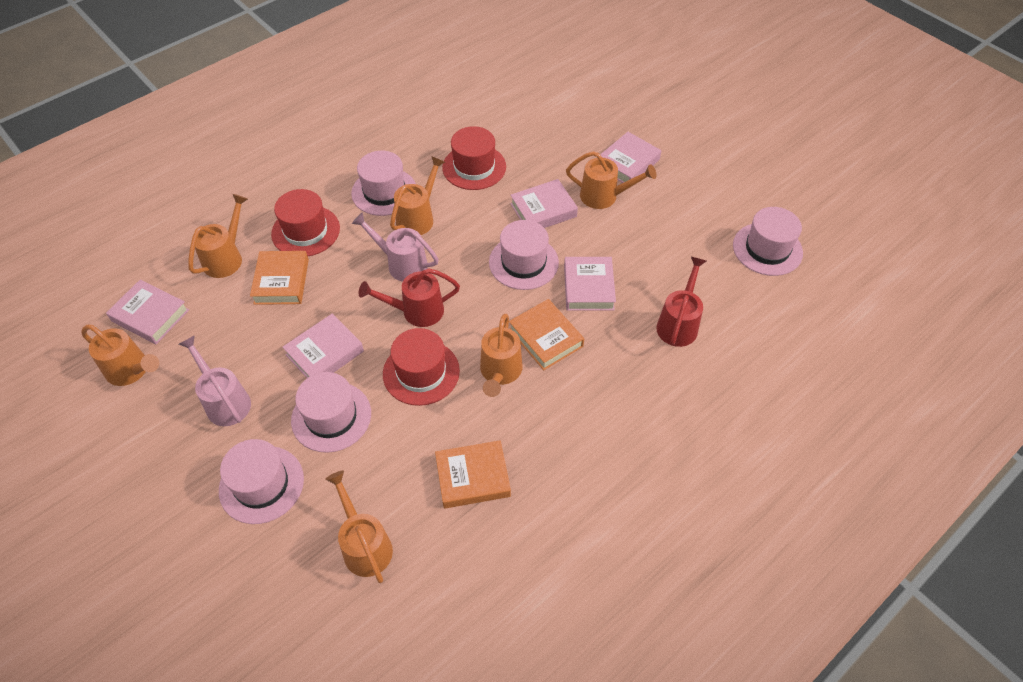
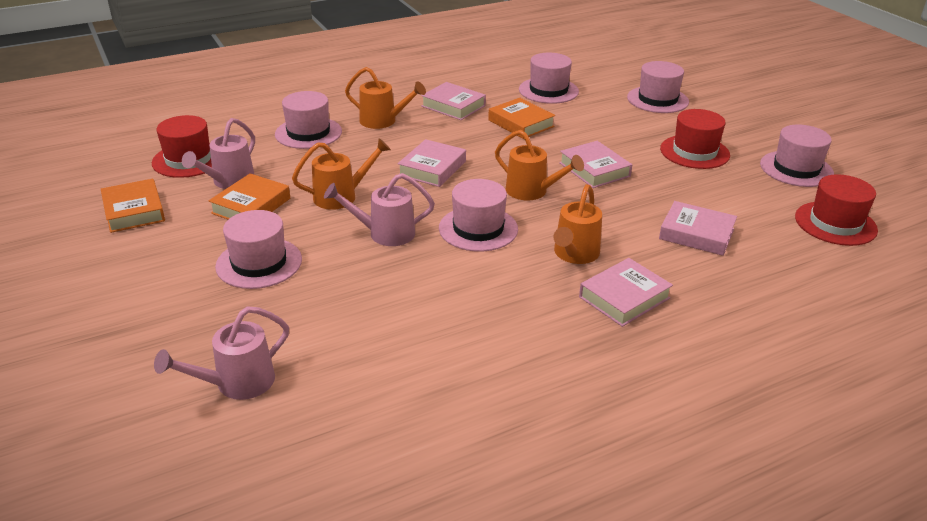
orange watering can: 6 -> 4
pink hat: 5 -> 6
pink watering can: 2 -> 3
red watering can: 2 -> 0

